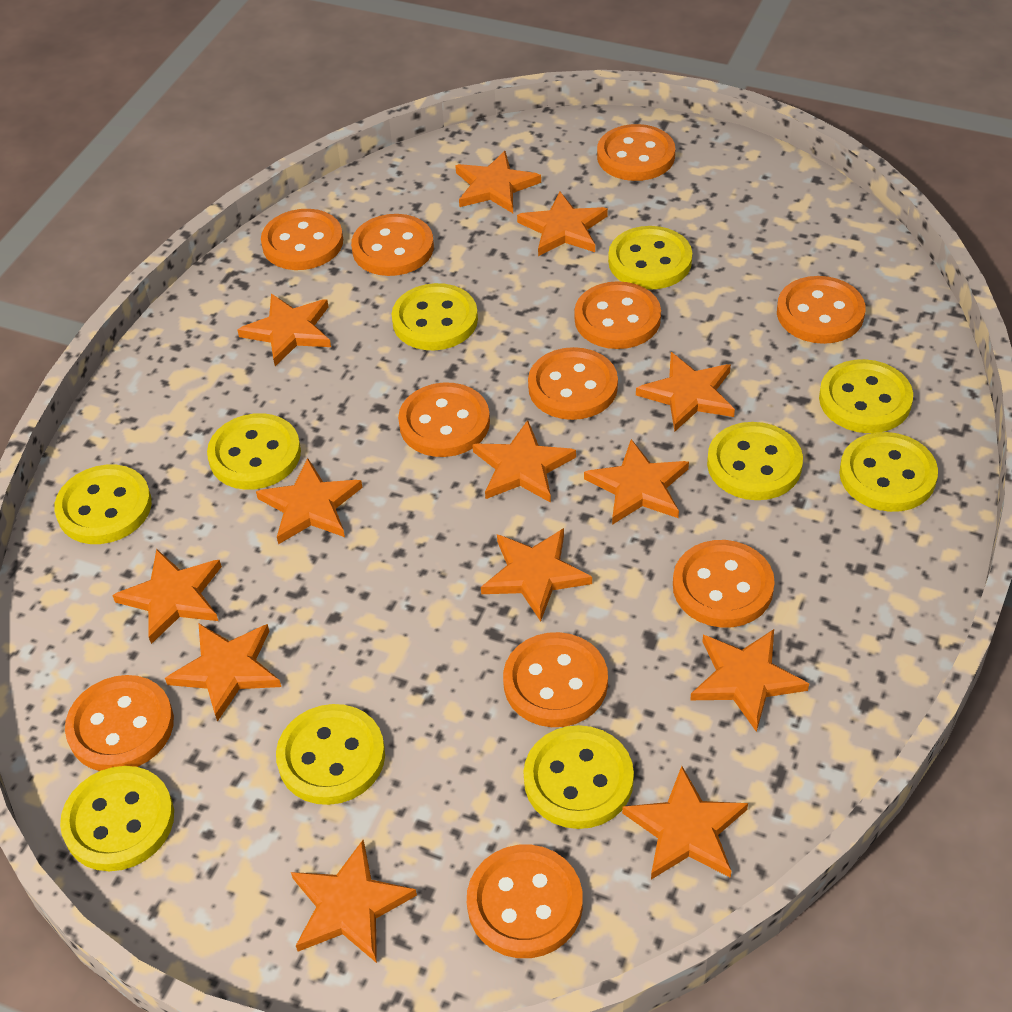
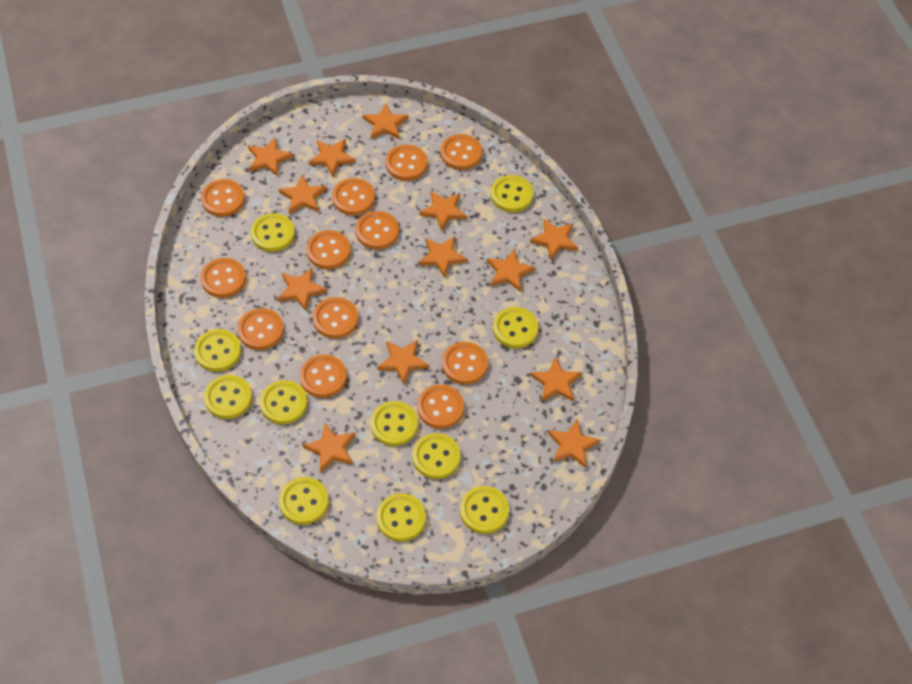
orange button: 11 -> 12
yellow button: 10 -> 11

